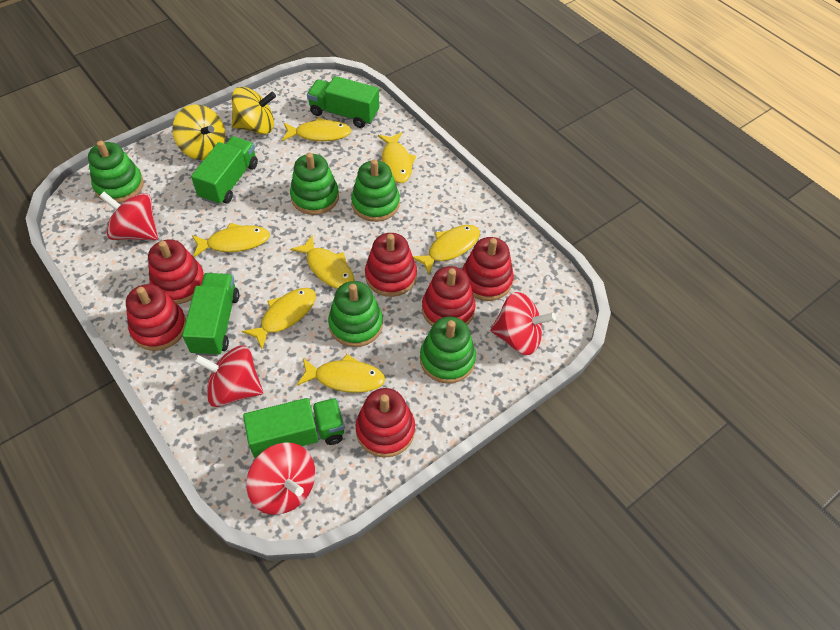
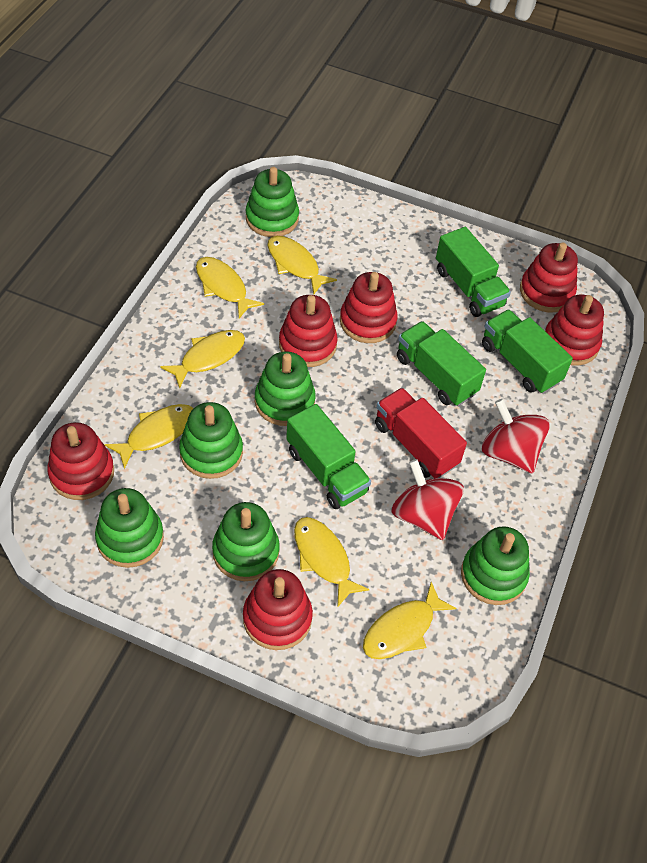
green stacking toy: 5 -> 6
red spinning top: 4 -> 2
red truck: 0 -> 1
yellow fish: 7 -> 6
yellow spinning top: 2 -> 0

